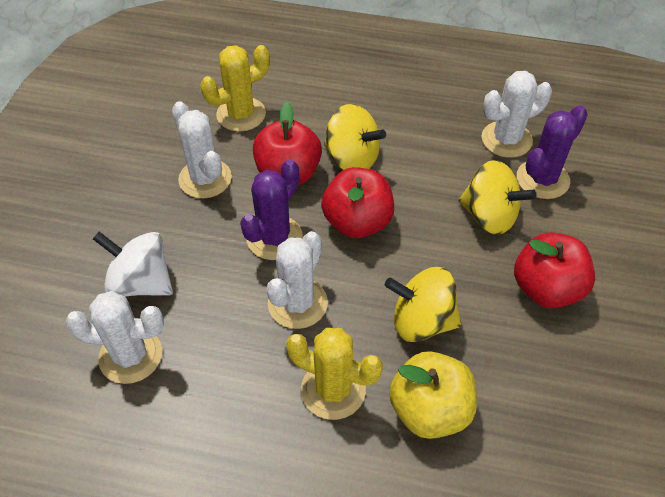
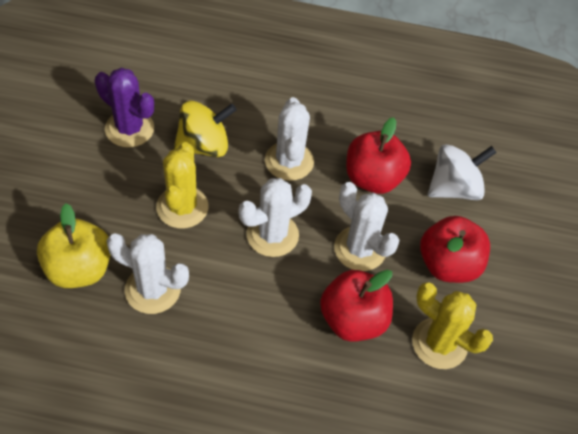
purple cactus: 2 -> 1
yellow spinning top: 3 -> 1

